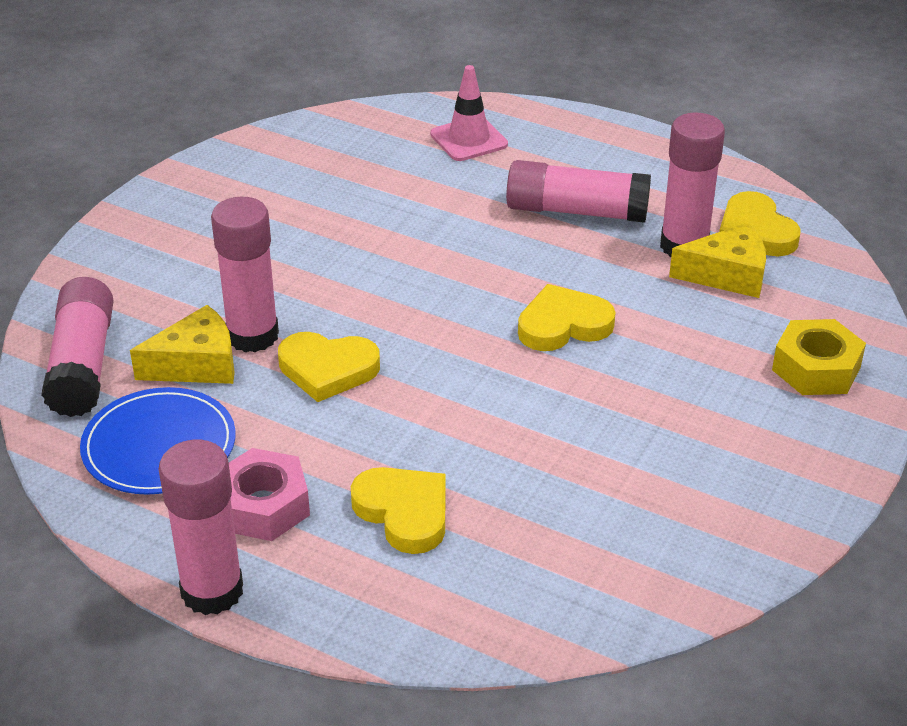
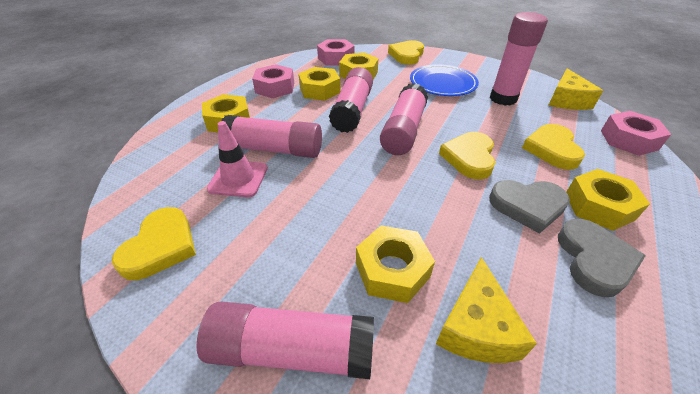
grey heart: 0 -> 2
pink nut: 1 -> 3
yellow nut: 1 -> 5

